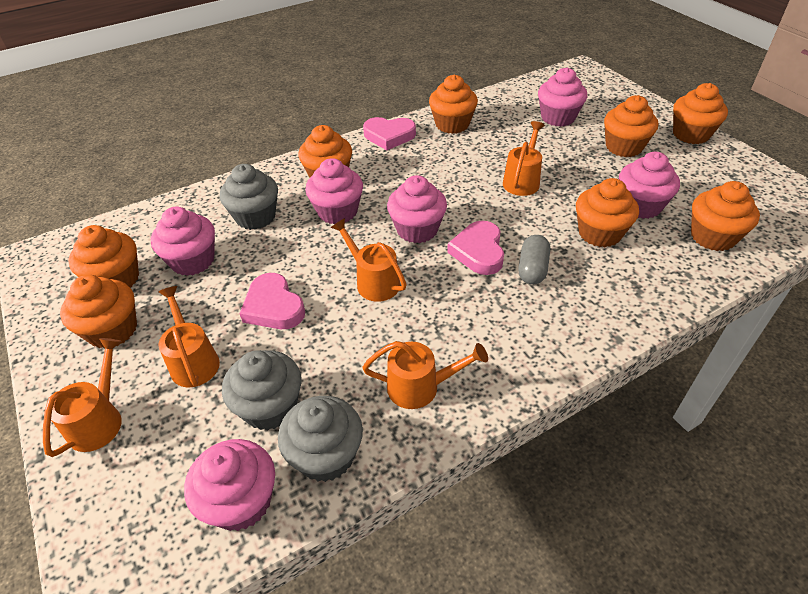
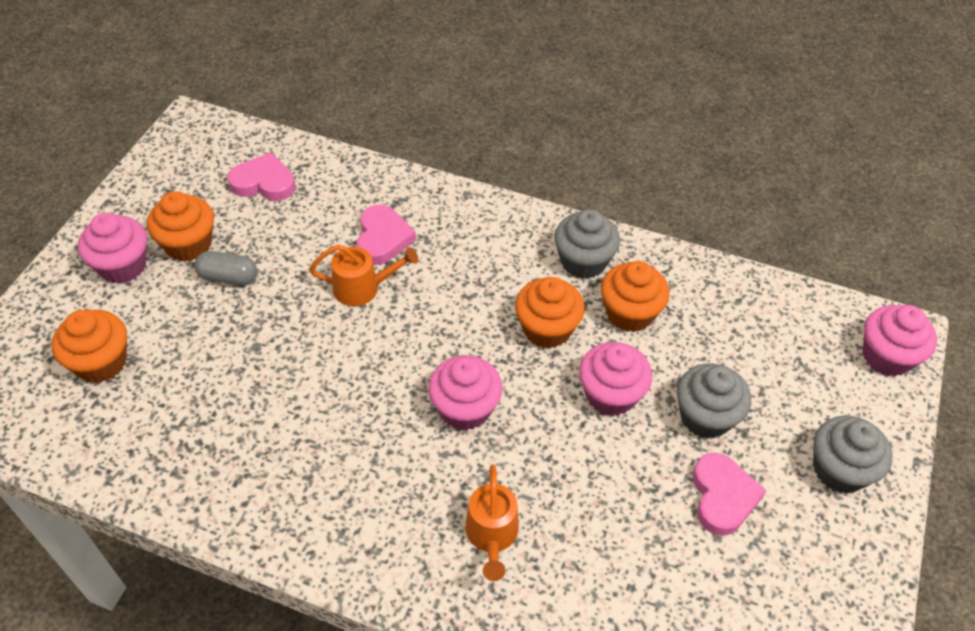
orange cupcake: 8 -> 4
orange watering can: 5 -> 2
pink cupcake: 6 -> 4

